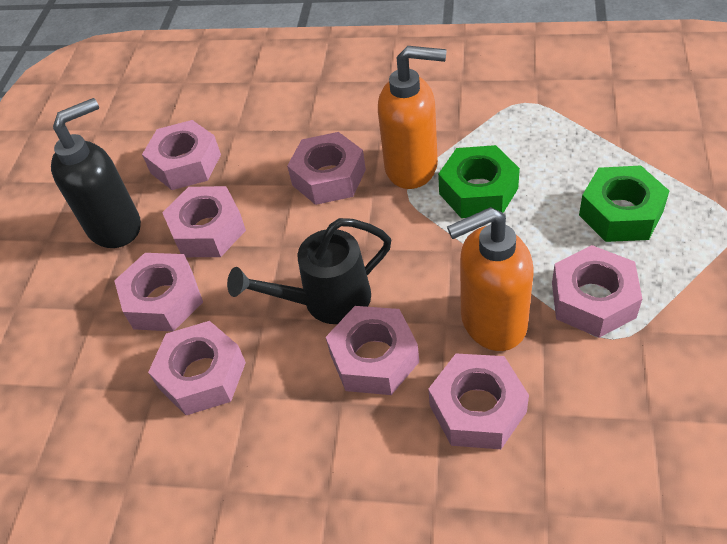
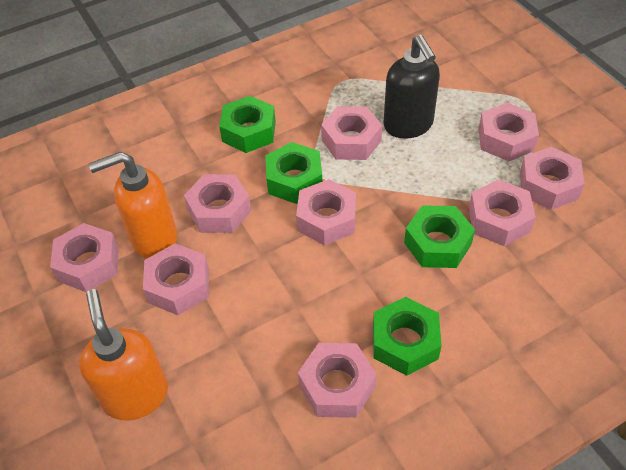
black watering can: 1 -> 0
green nut: 2 -> 4
pink nut: 8 -> 9

